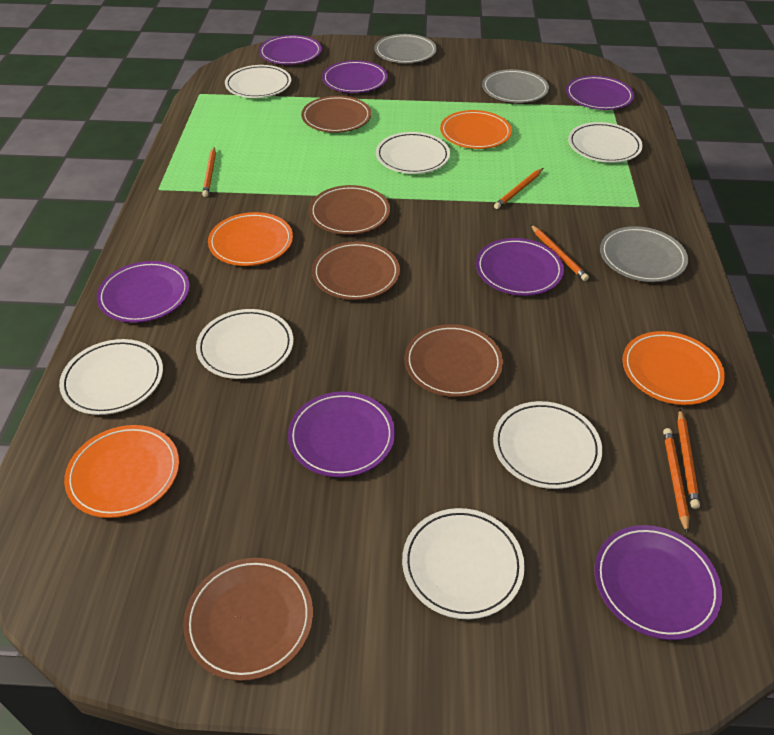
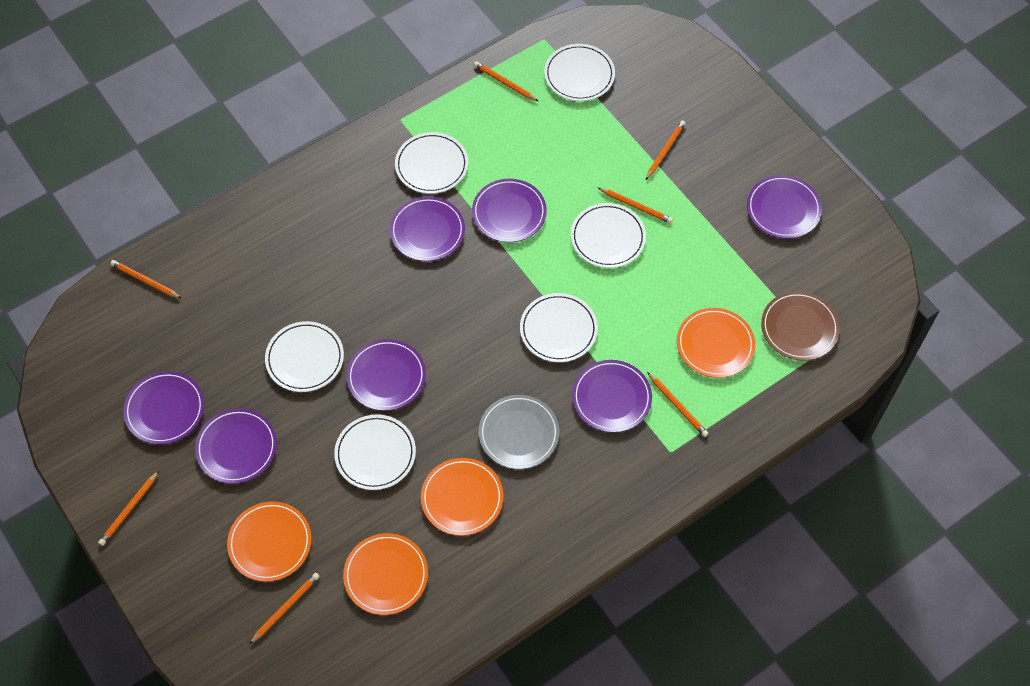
brown plate: 5 -> 1
grey plate: 3 -> 1
orange pencil: 5 -> 7
white plate: 7 -> 6

